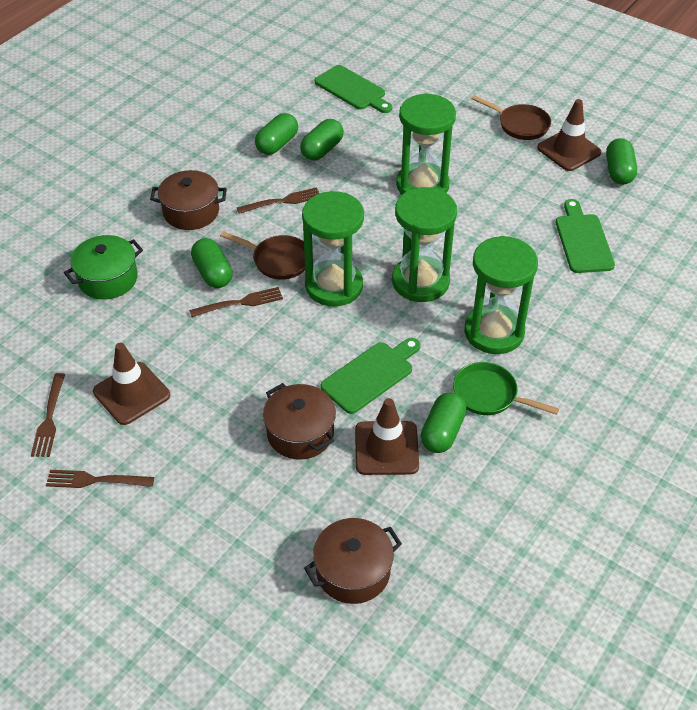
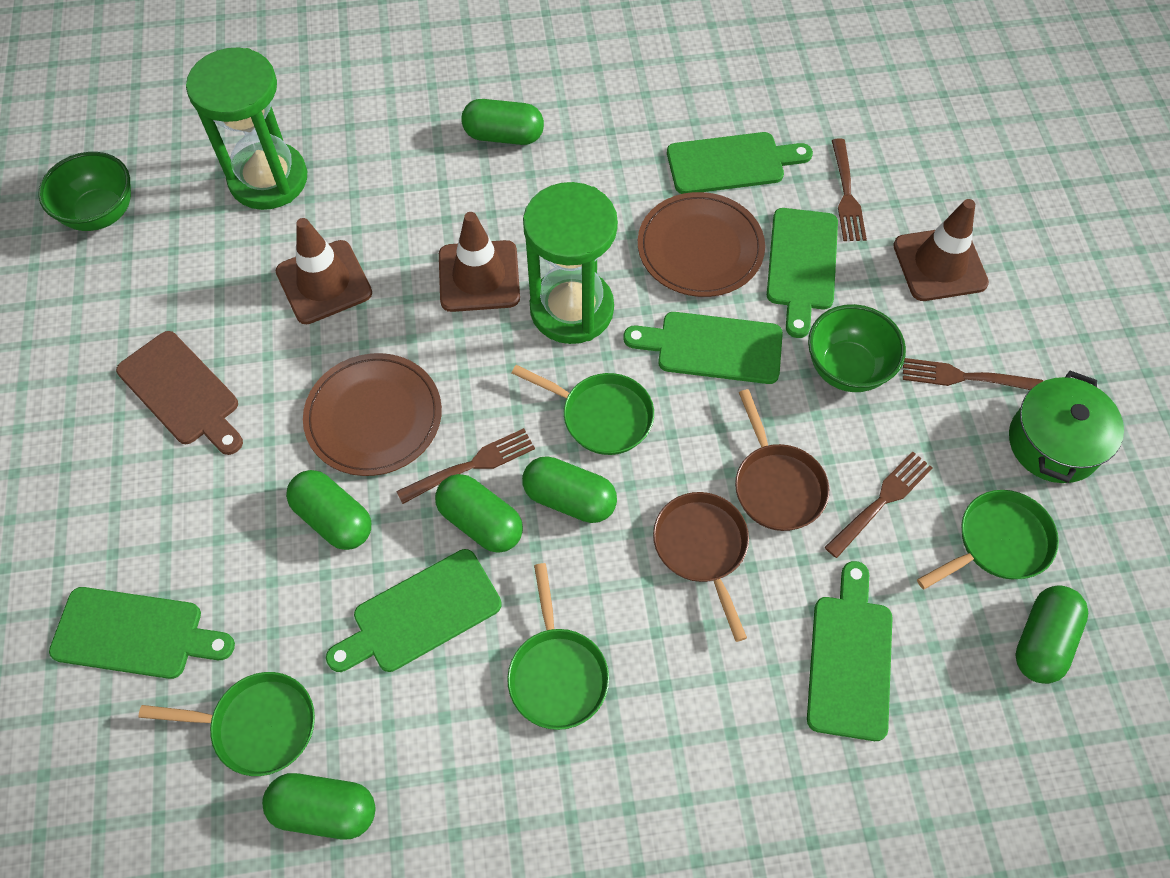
brown cutting board: 0 -> 1
brown plate: 0 -> 2
brown pot: 3 -> 0
green bowl: 0 -> 2
green capsule: 5 -> 6
green cutting board: 3 -> 6
green hourglass: 4 -> 2
green pan: 1 -> 4

